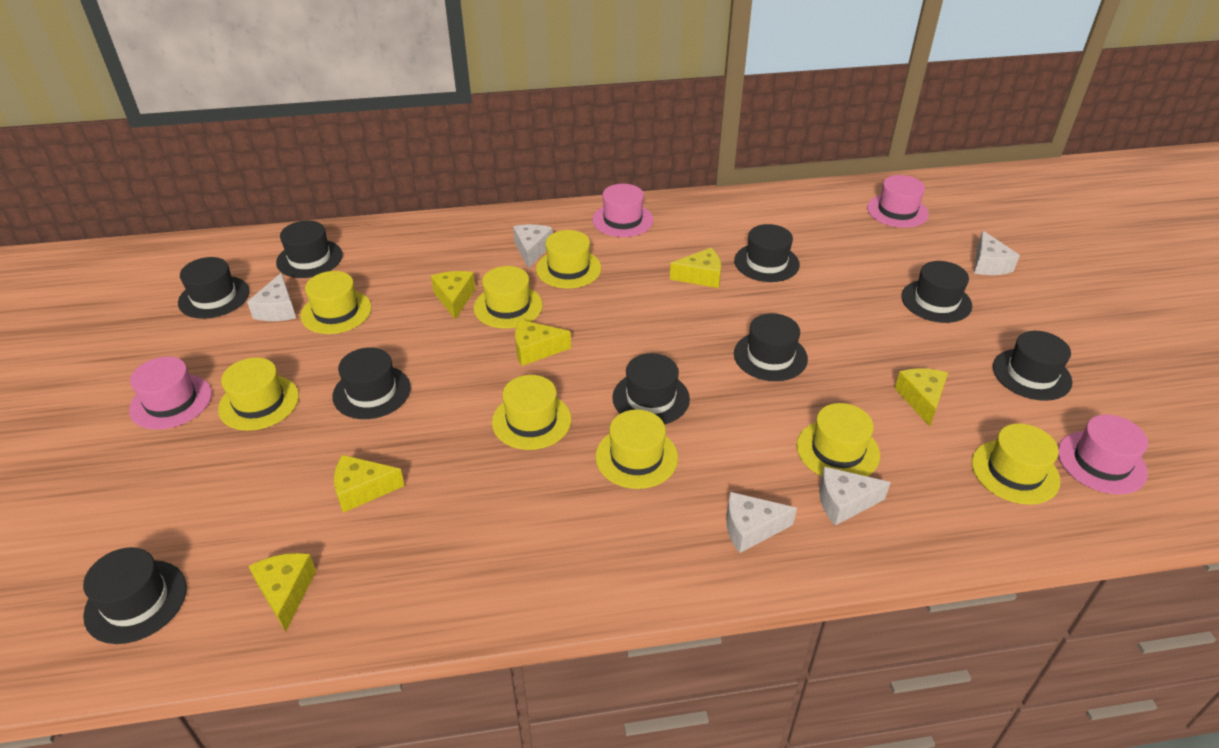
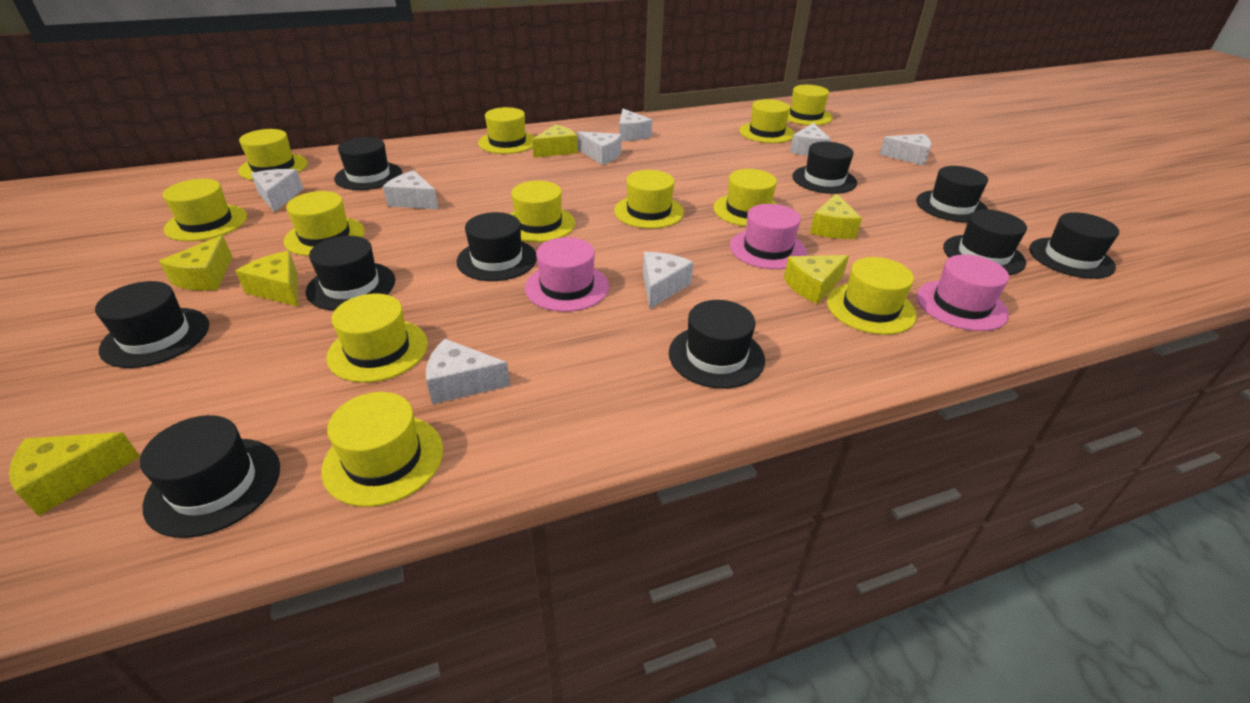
black hat: 9 -> 10
pink hat: 4 -> 3
white cheese: 5 -> 8
yellow hat: 8 -> 12

